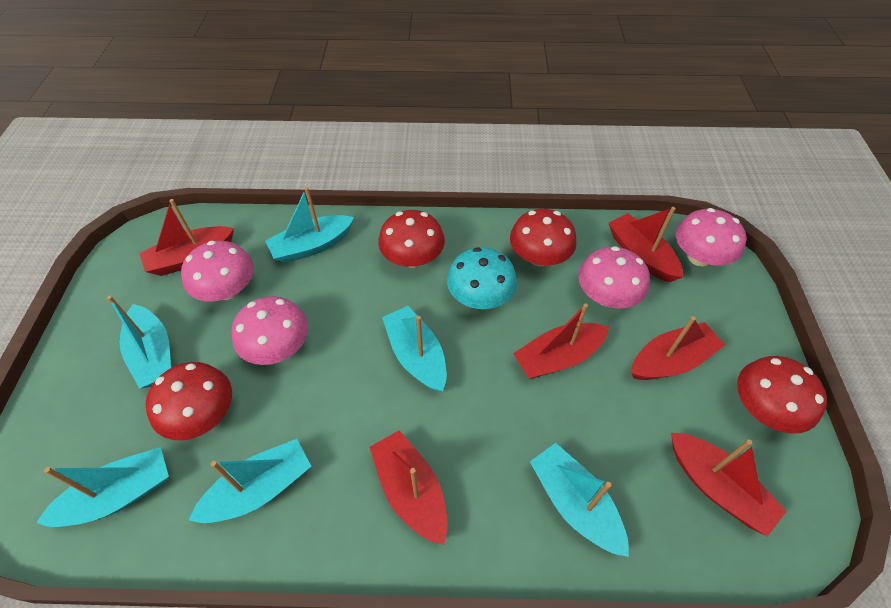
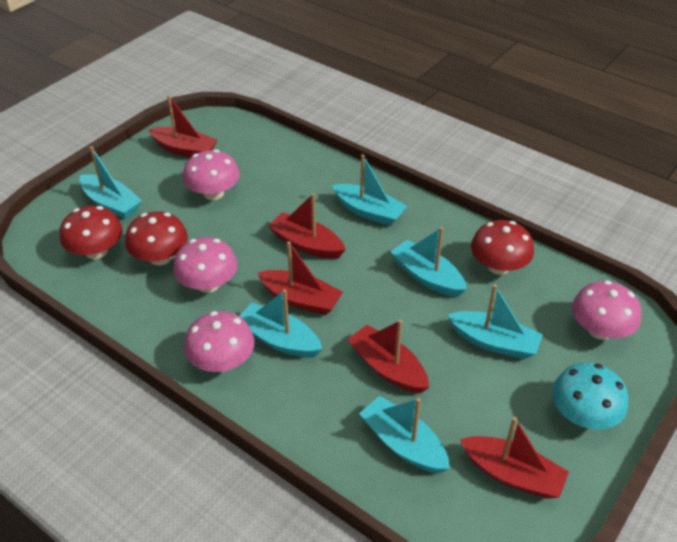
red boat: 6 -> 5
red mushroom: 4 -> 3

